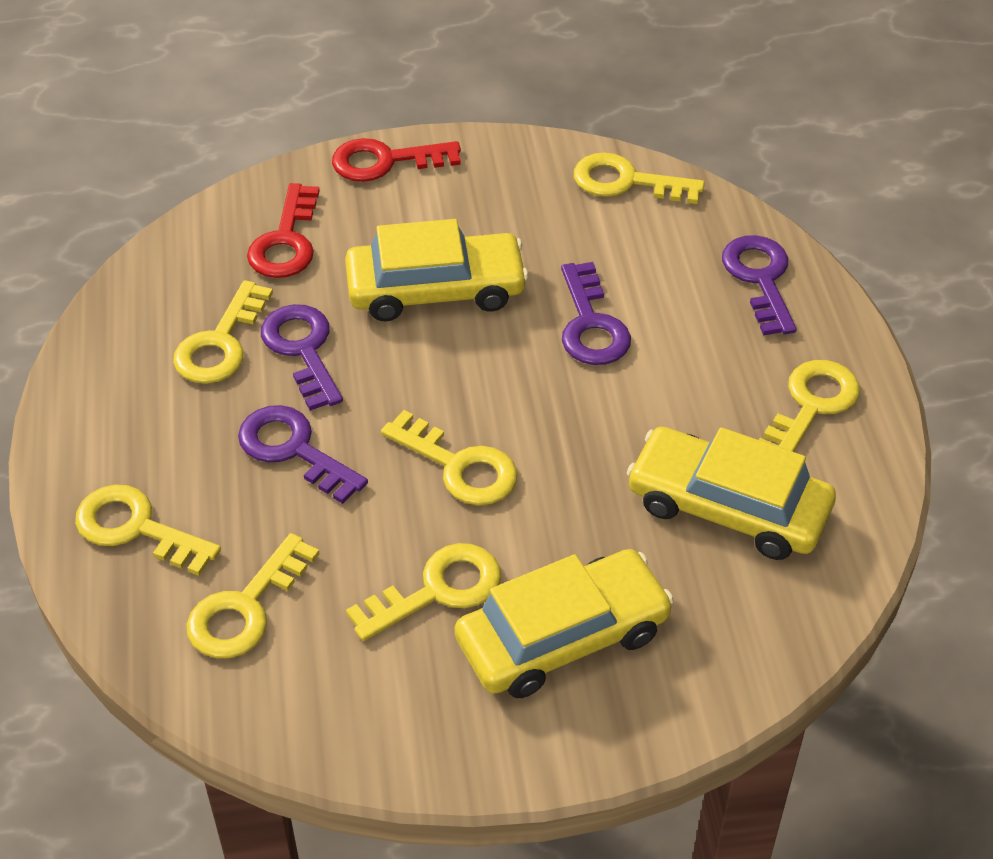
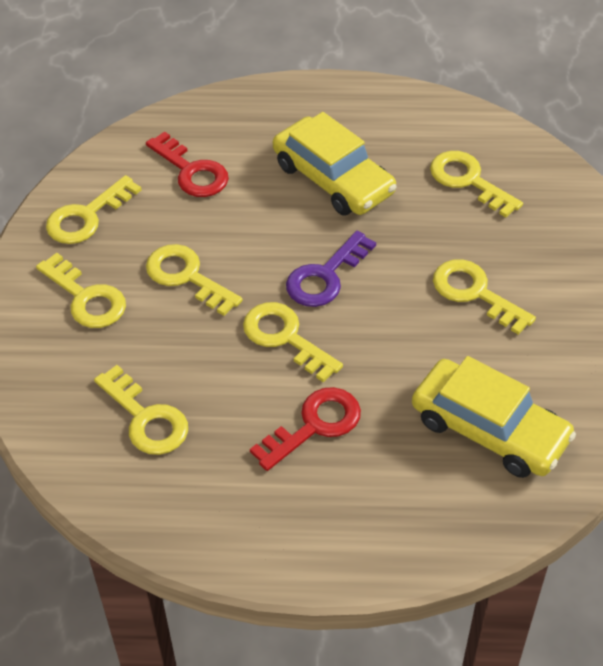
purple key: 4 -> 1
yellow car: 3 -> 2

